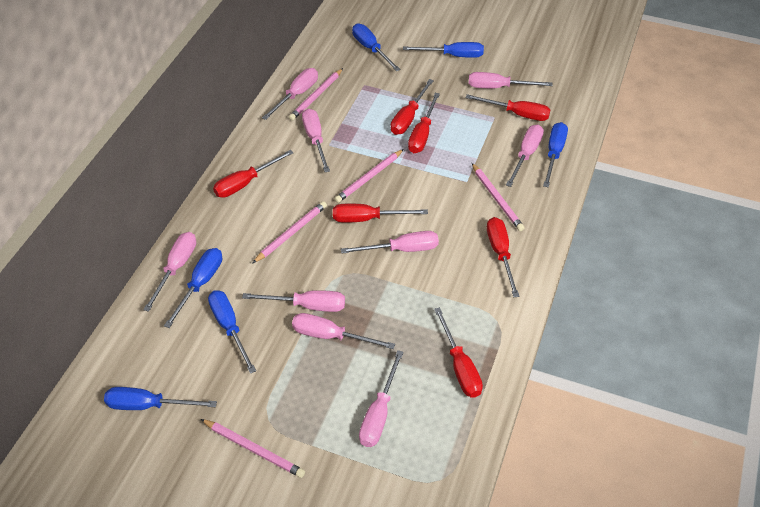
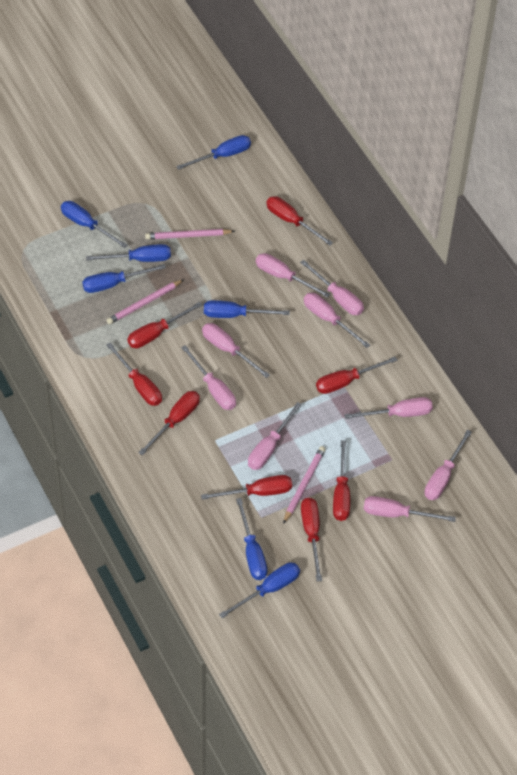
blue screwdriver: 6 -> 7
pink pencil: 5 -> 3
red screwdriver: 7 -> 8

